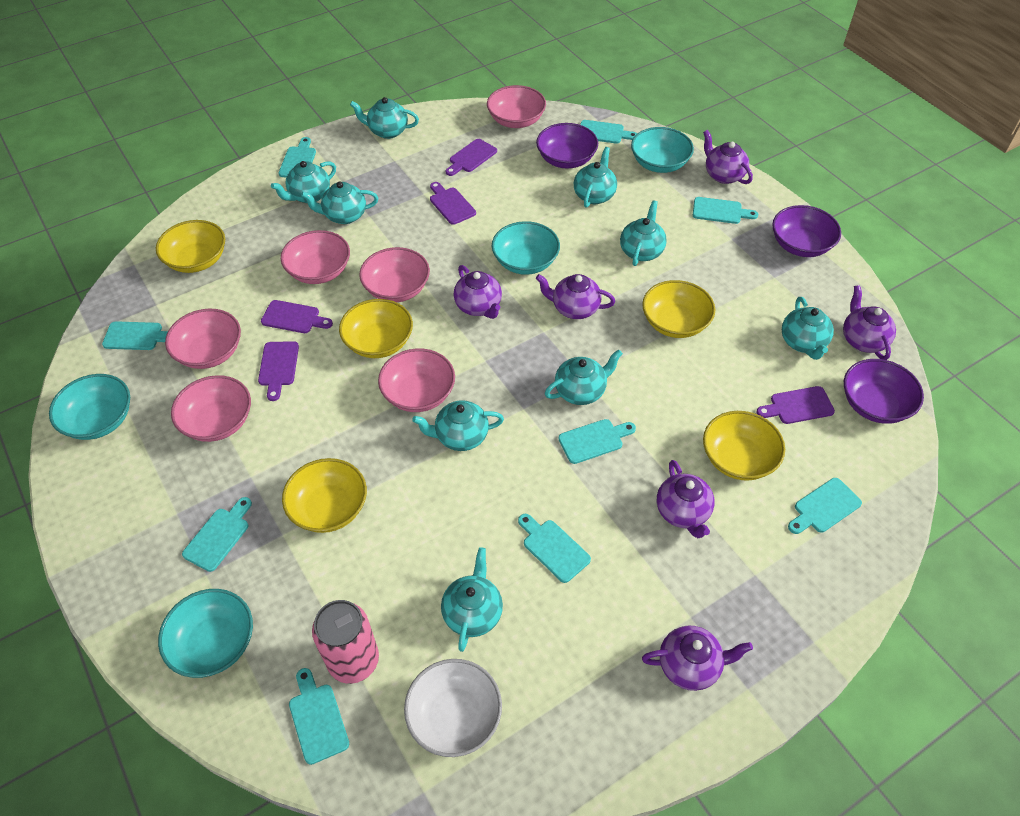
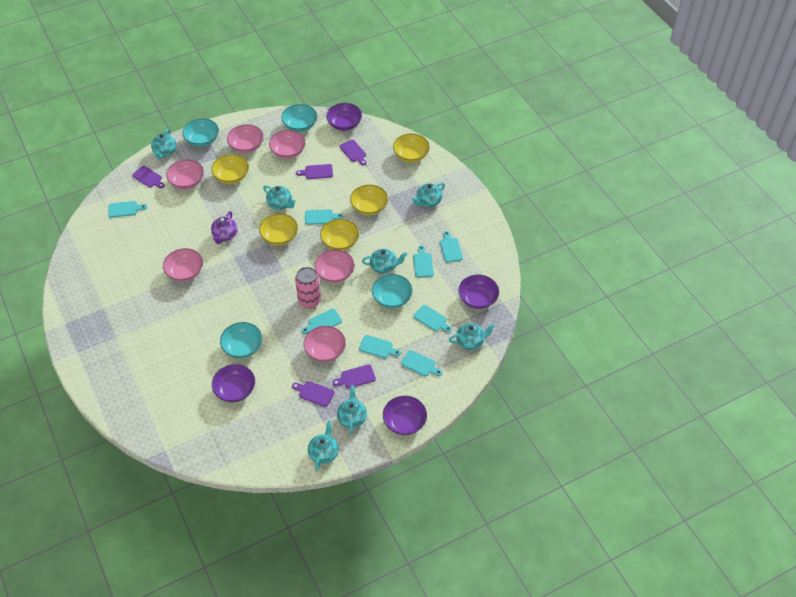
purple bowl: 3 -> 4
purple teapot: 6 -> 1
turquoise cutting board: 9 -> 8
turquoise teapot: 9 -> 7
white bowl: 1 -> 0

